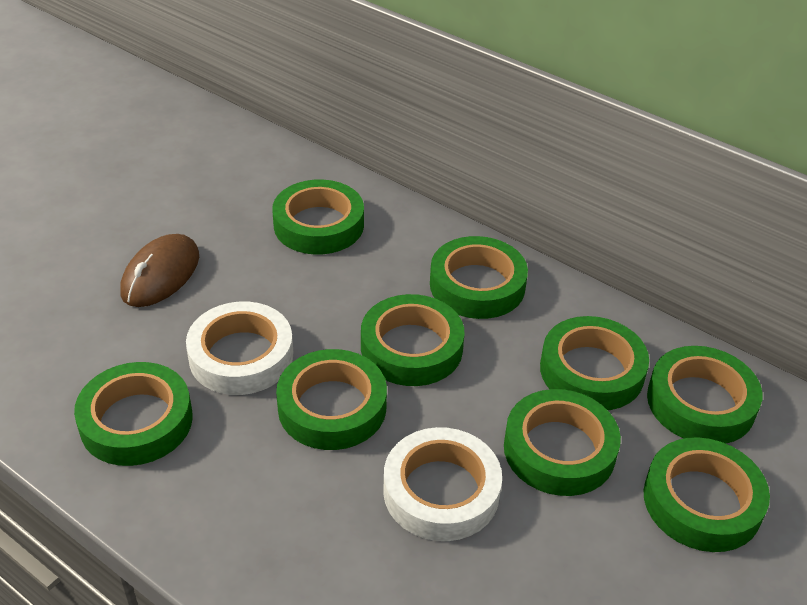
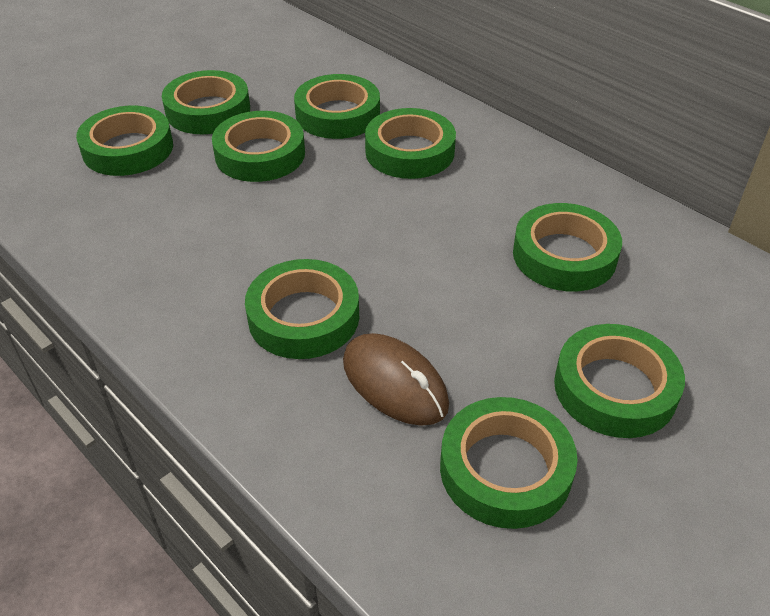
white tape: 2 -> 0

